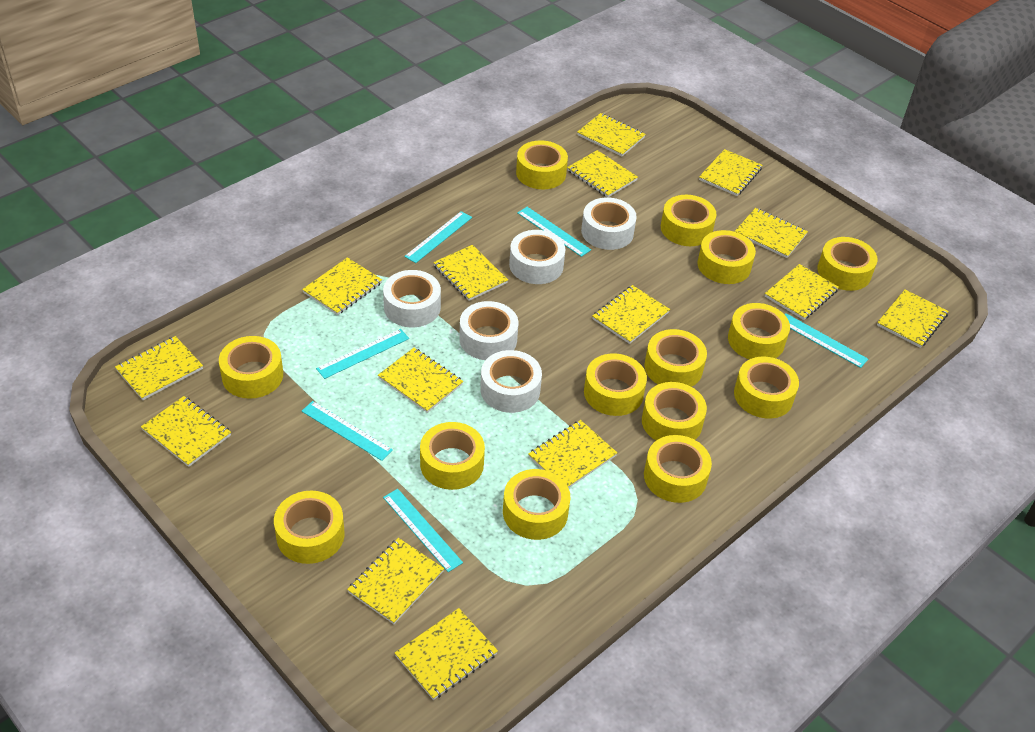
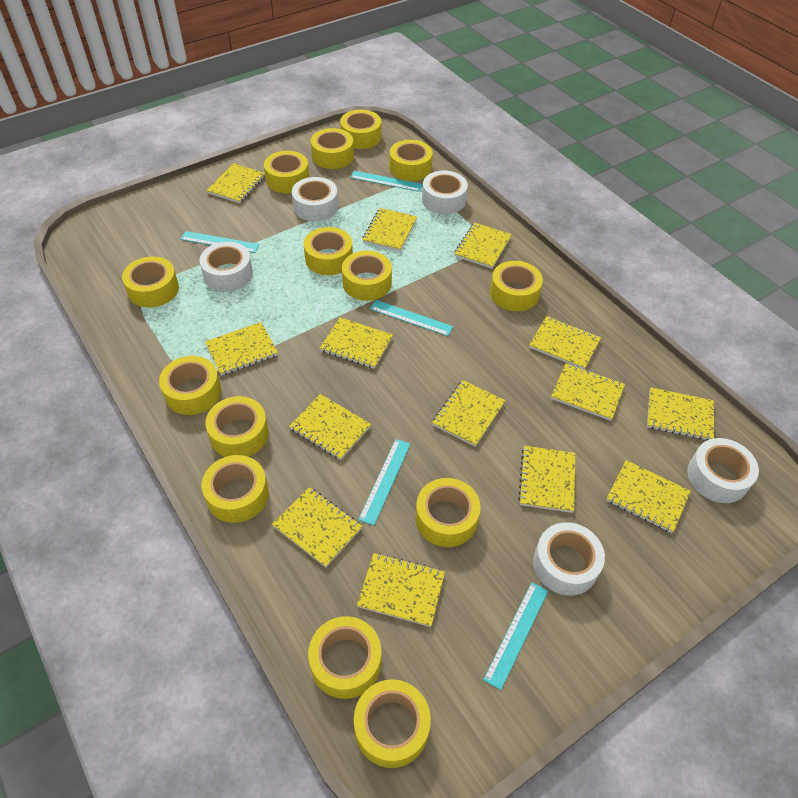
turquoise ruler: 6 -> 5
yellow notebook: 15 -> 14

